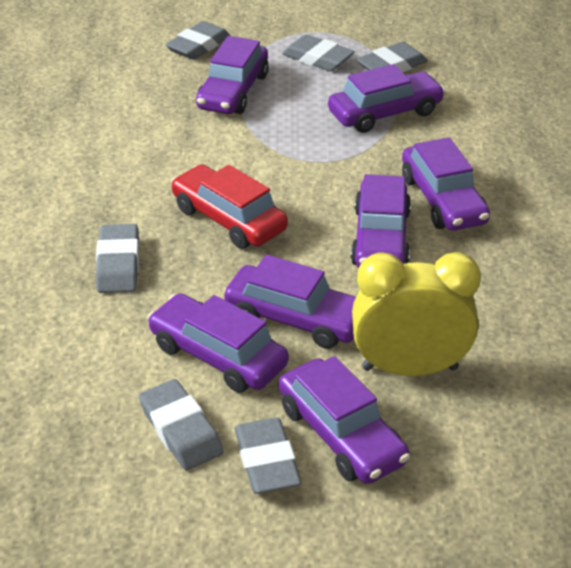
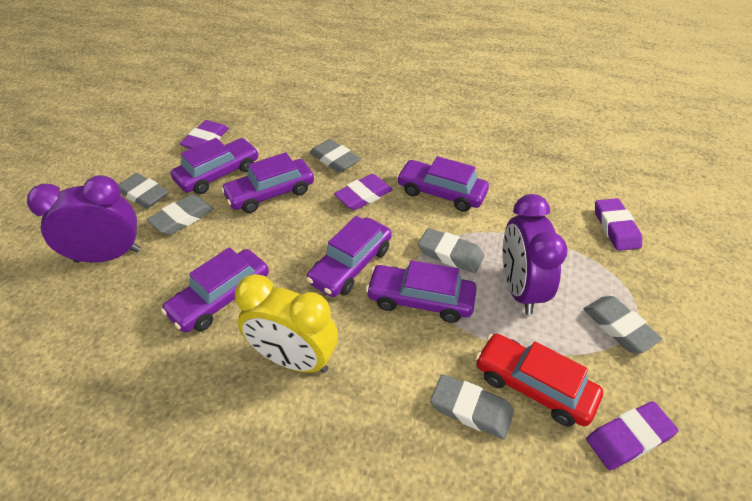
purple car: 7 -> 6
purple clock: 0 -> 2
purple eraser: 0 -> 4

